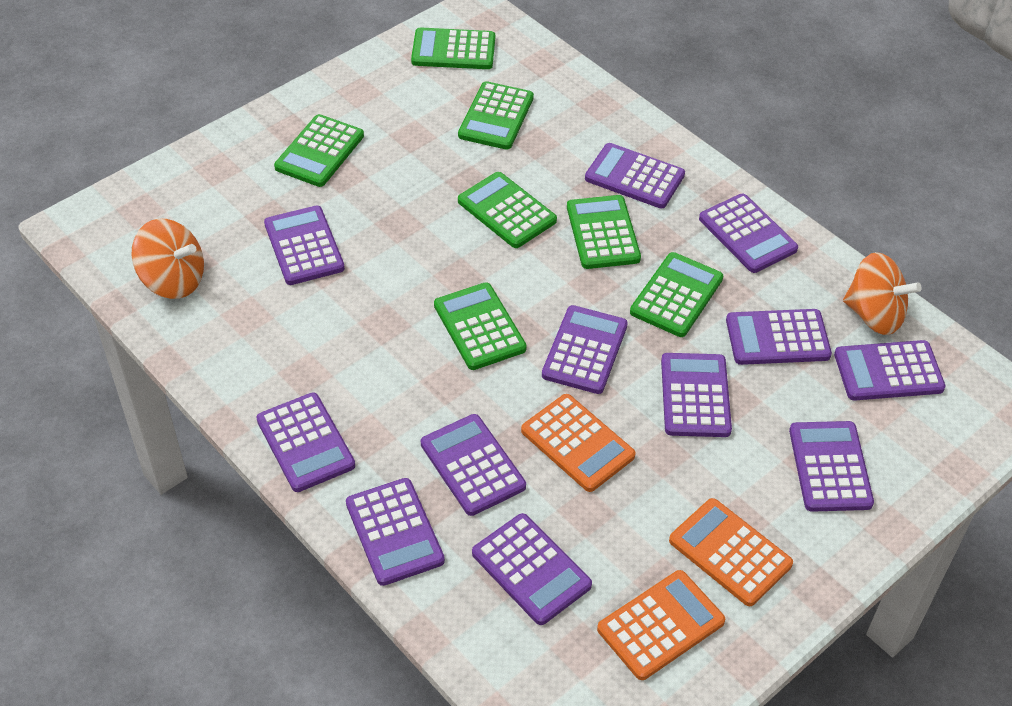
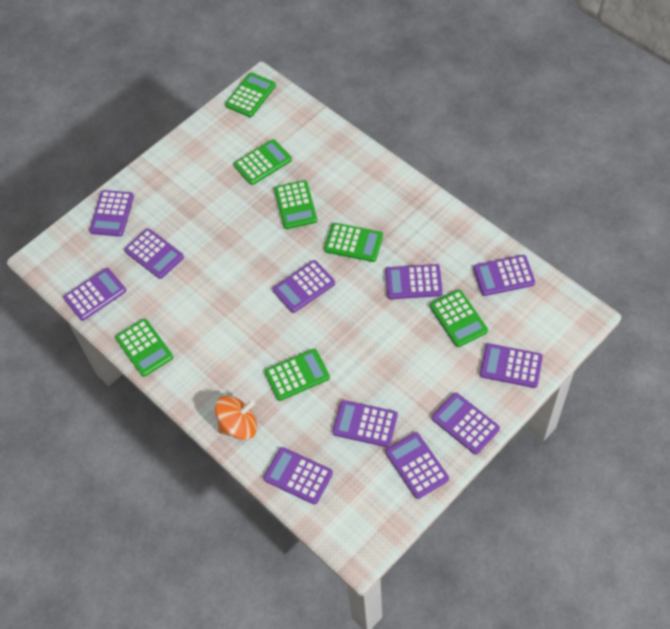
orange calculator: 3 -> 0
orange spinning top: 2 -> 1
purple calculator: 12 -> 11

